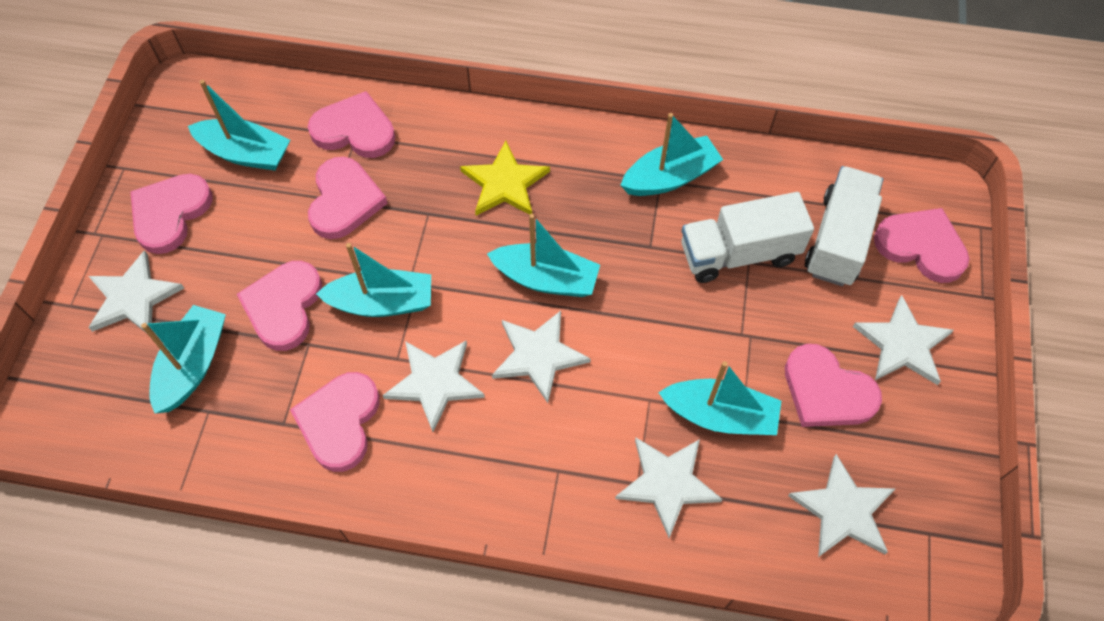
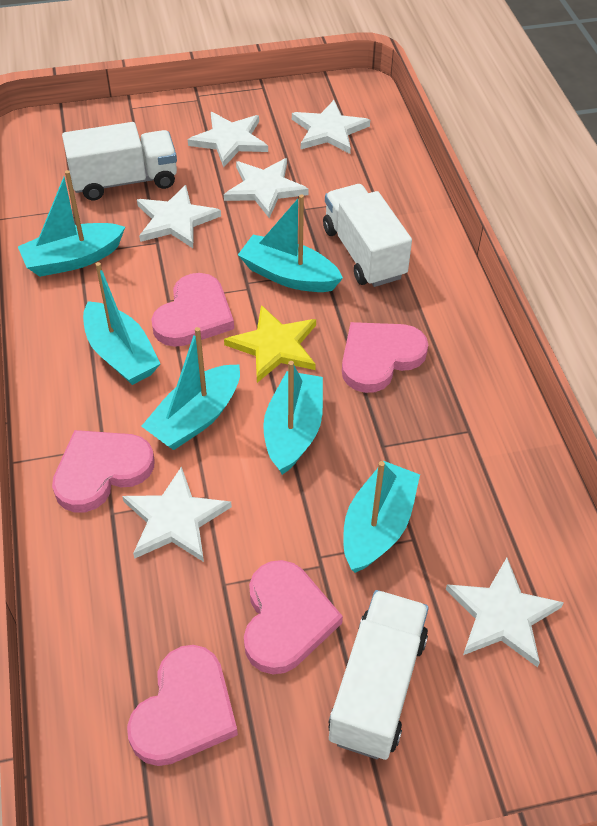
pink heart: 7 -> 5
white truck: 2 -> 3

